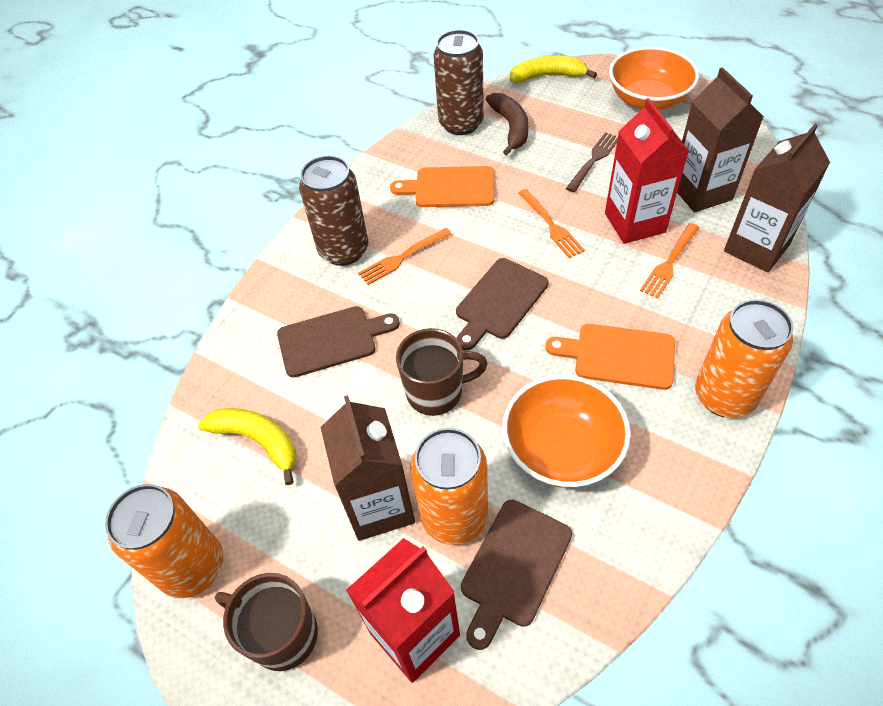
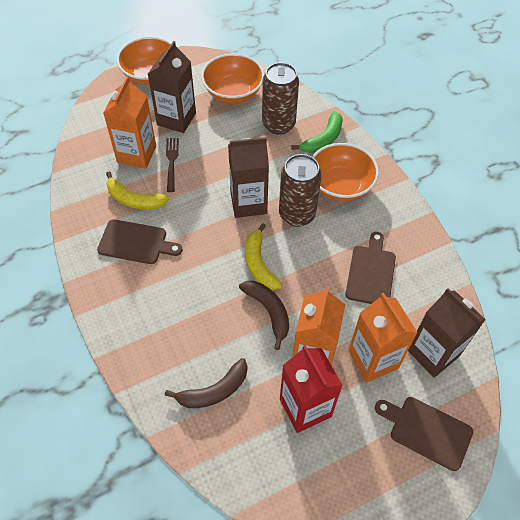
brown banana: 1 -> 2
brown mug: 2 -> 0
green banana: 0 -> 1
orange bowl: 2 -> 3
orange can: 3 -> 0
orange carton: 0 -> 3
orange cutting board: 2 -> 0
orange fork: 3 -> 0
red carton: 2 -> 1

